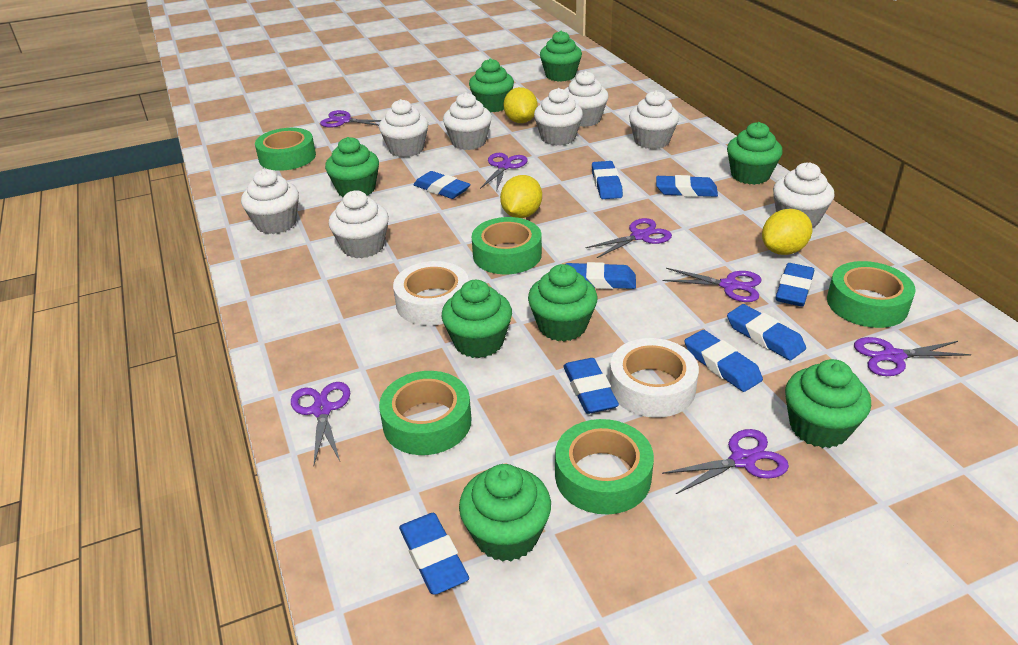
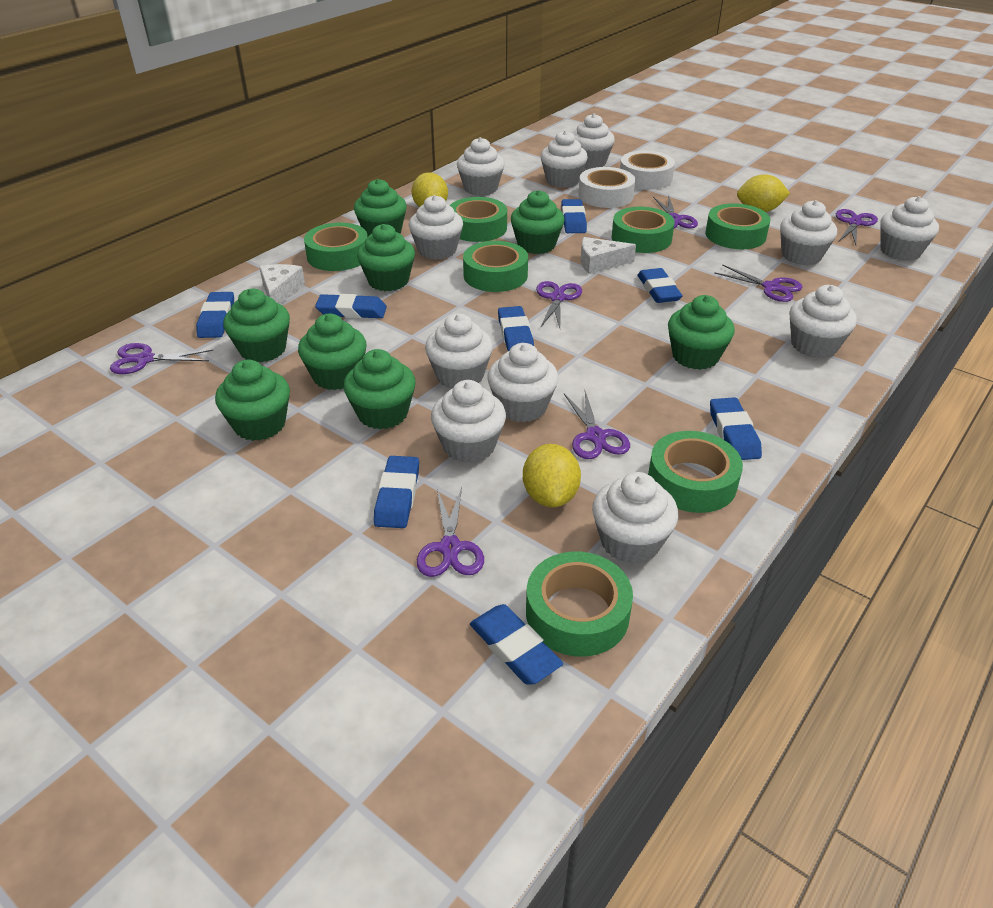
blue eraser: 9 -> 8
green tape: 5 -> 7
white cheese: 0 -> 2
white cupcake: 8 -> 11

